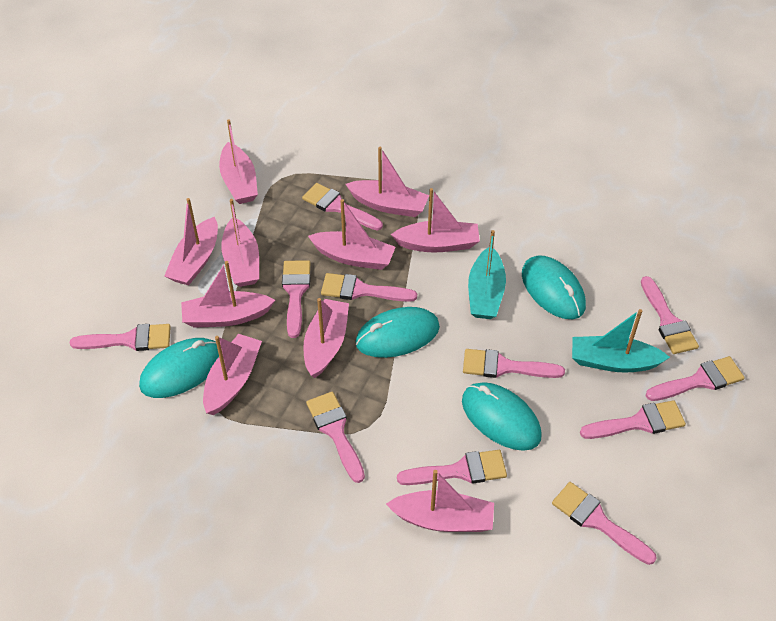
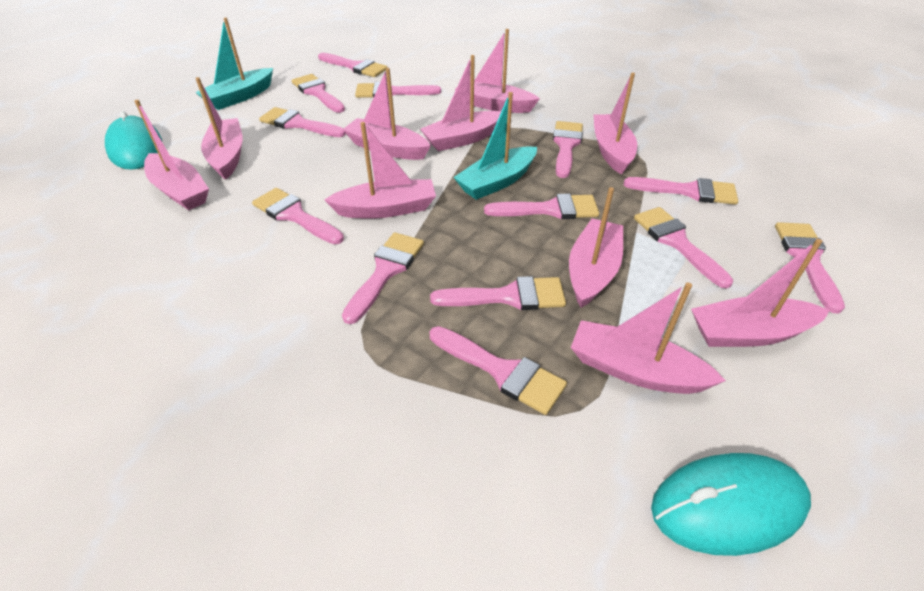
pink brush: 11 -> 13
turquoise mouse: 4 -> 2

